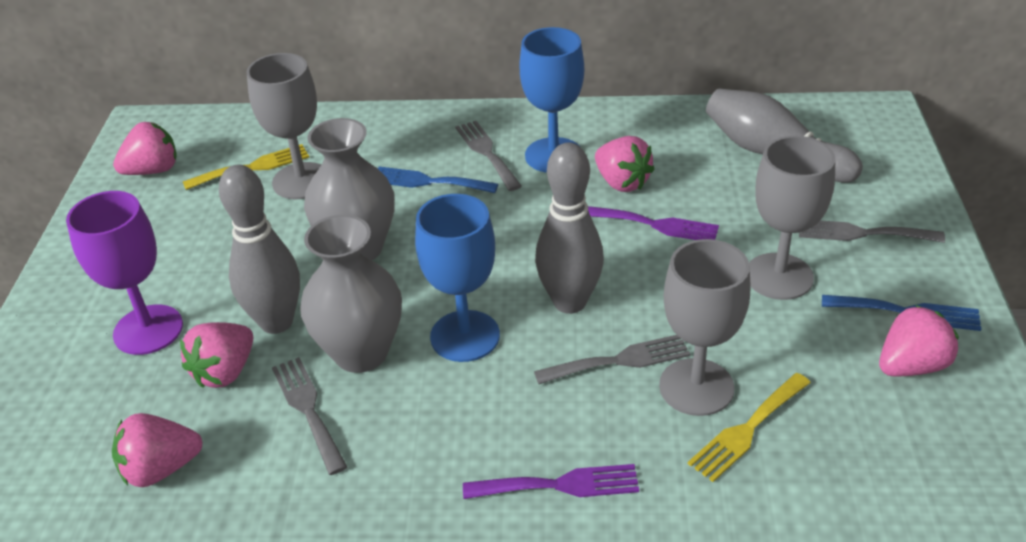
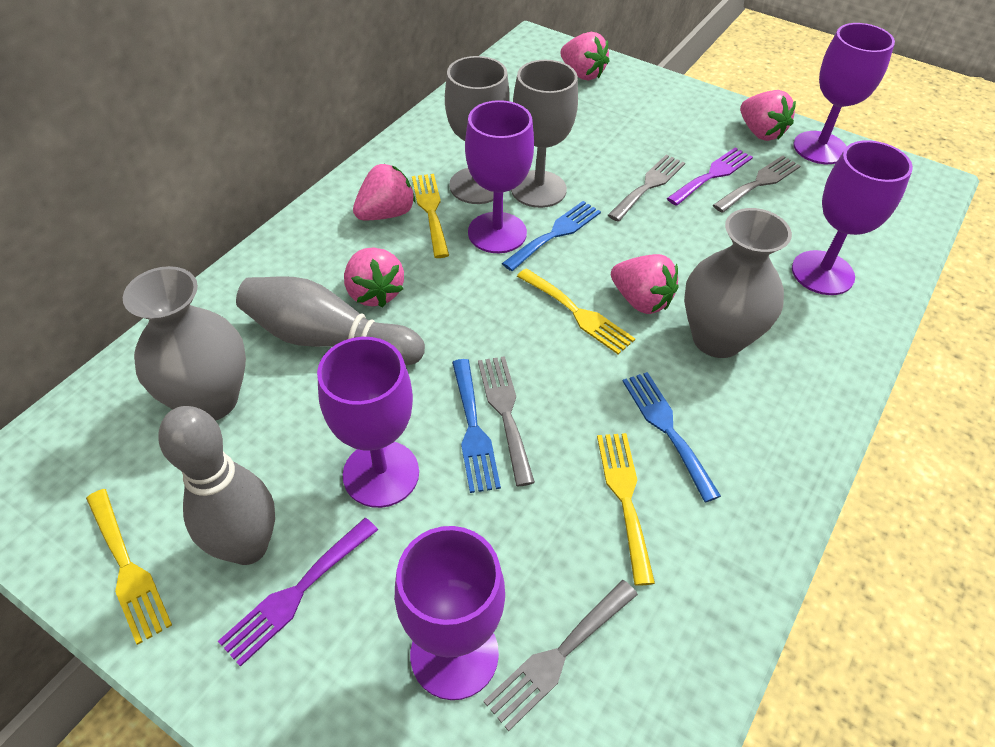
blue fork: 2 -> 3
blue goblet: 2 -> 0
grey bowling pin: 3 -> 2
grey goblet: 3 -> 2
purple goblet: 1 -> 5
yellow fork: 2 -> 4

